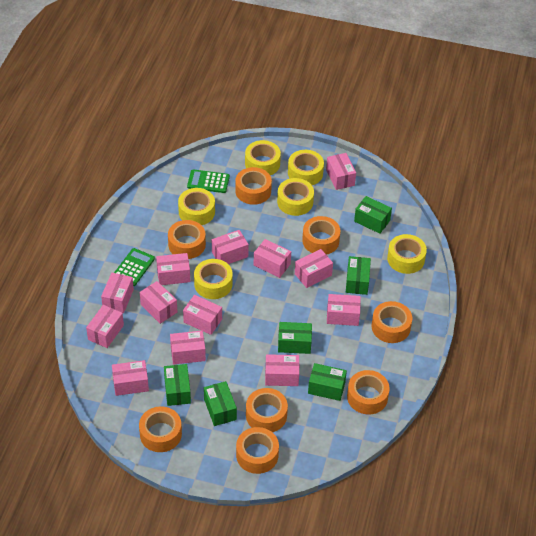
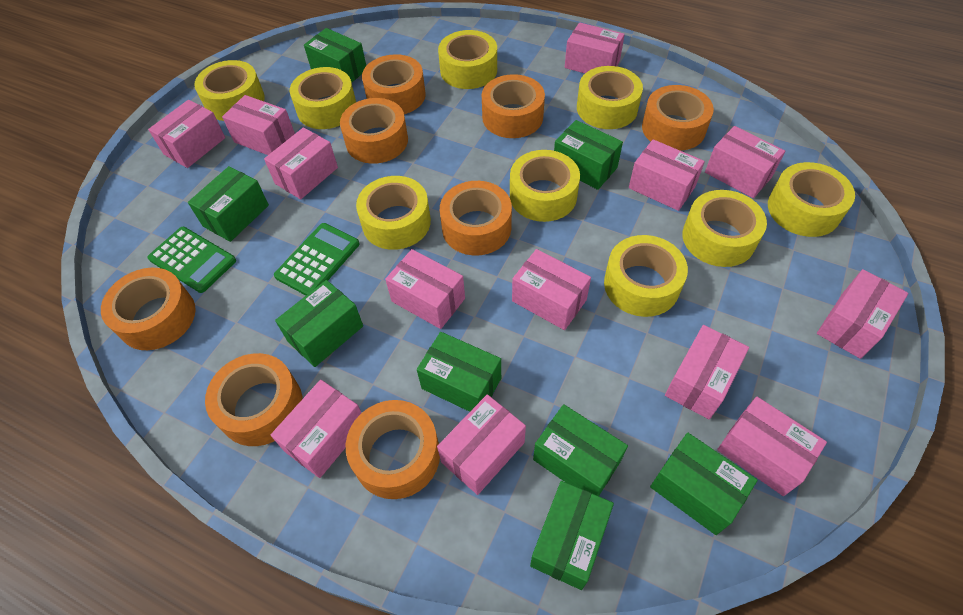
green box: 6 -> 8
yellow tape: 6 -> 9

